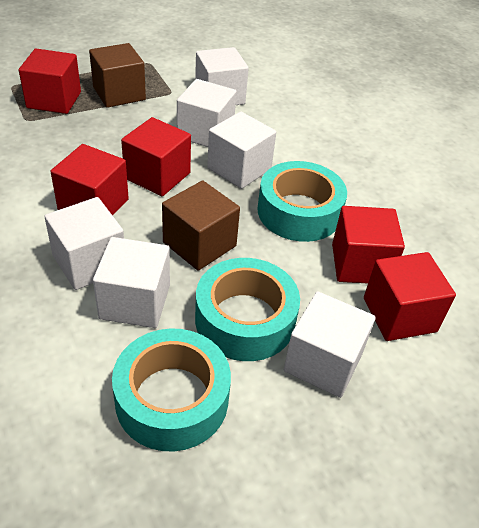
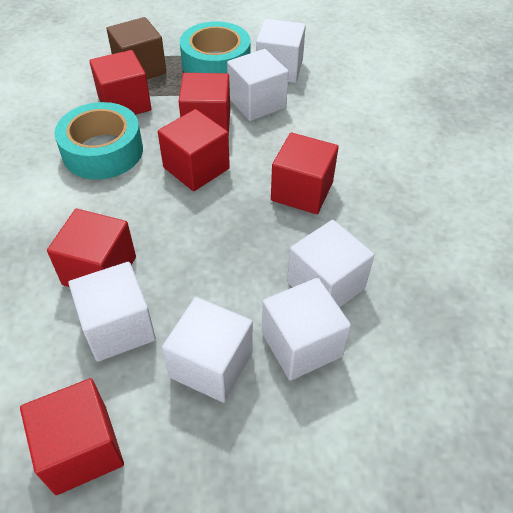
brown cube: 2 -> 1
red cube: 5 -> 6
turquoise tape: 3 -> 2

